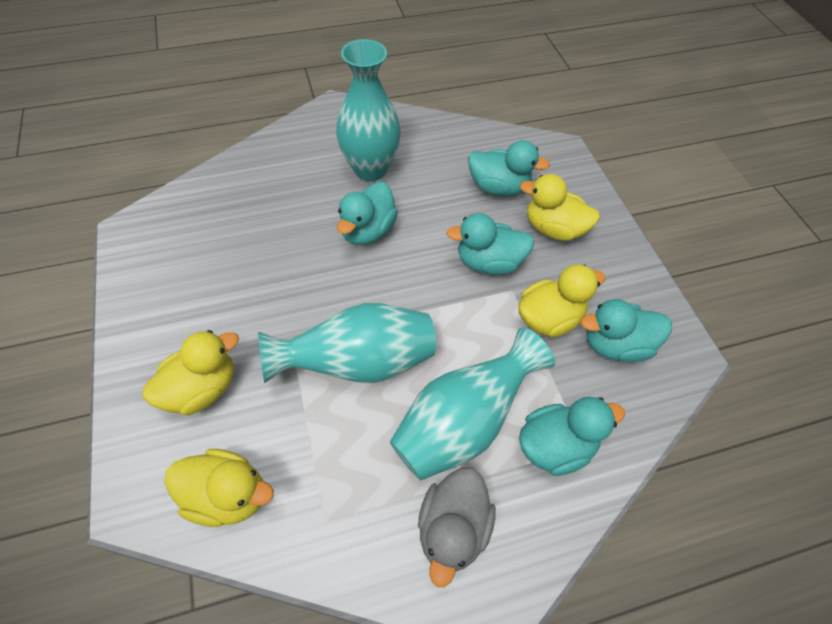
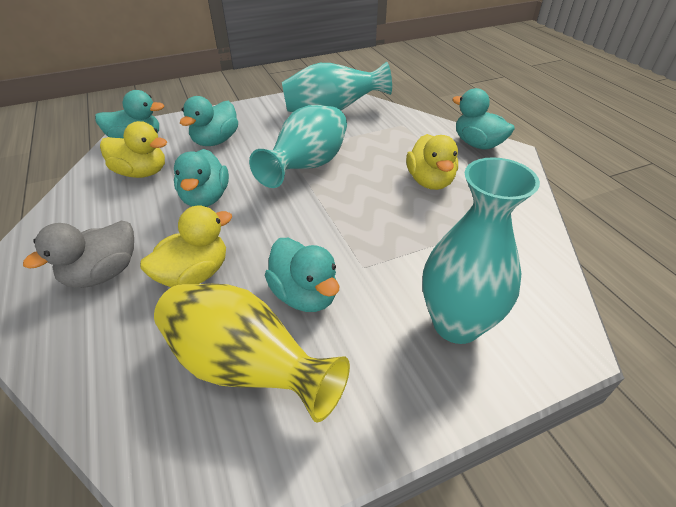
yellow duck: 4 -> 3
yellow vase: 0 -> 1

